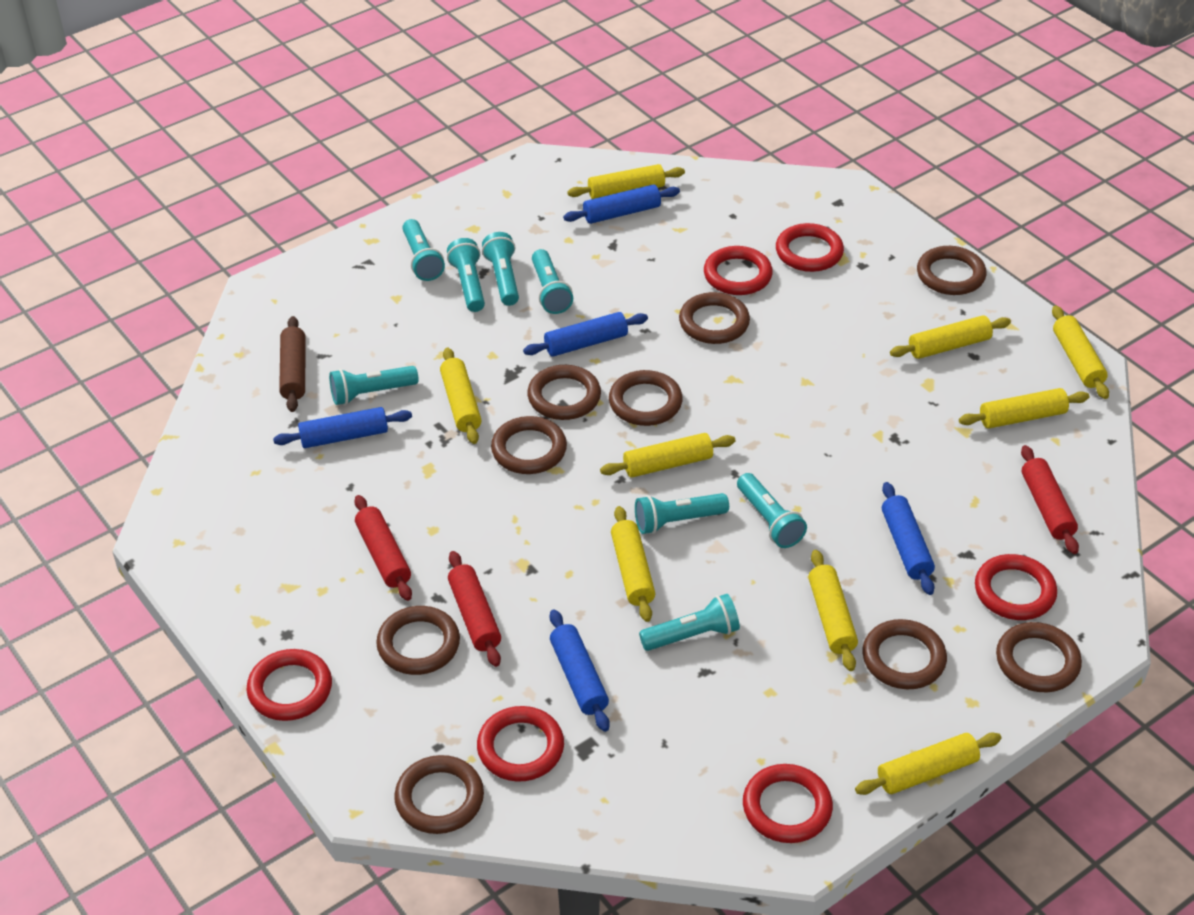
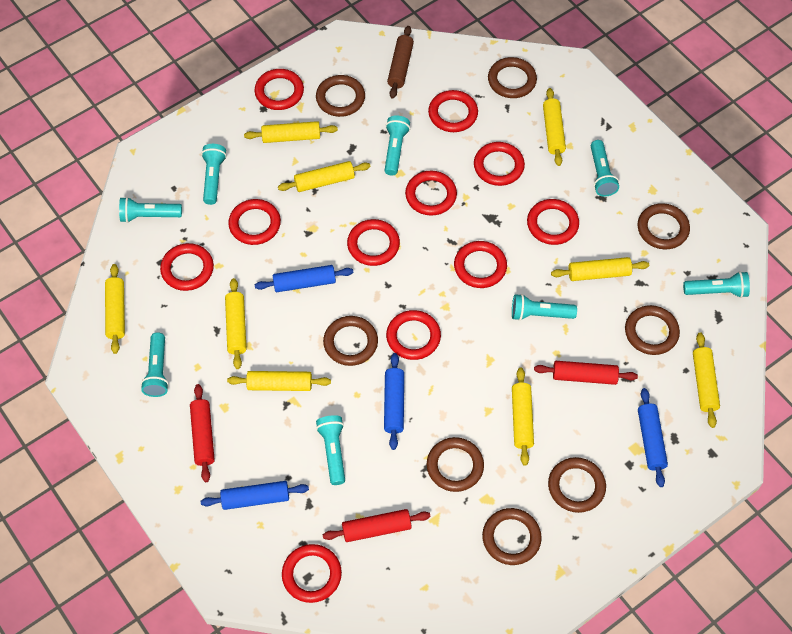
blue rolling pin: 5 -> 4
brown ring: 9 -> 8
red ring: 6 -> 11

